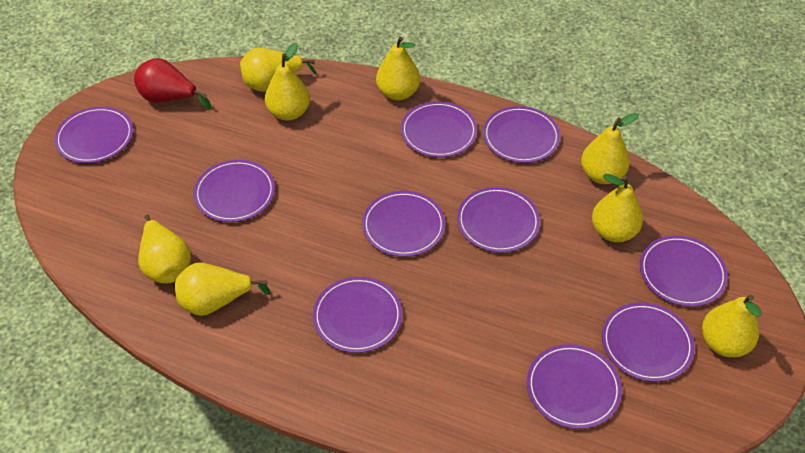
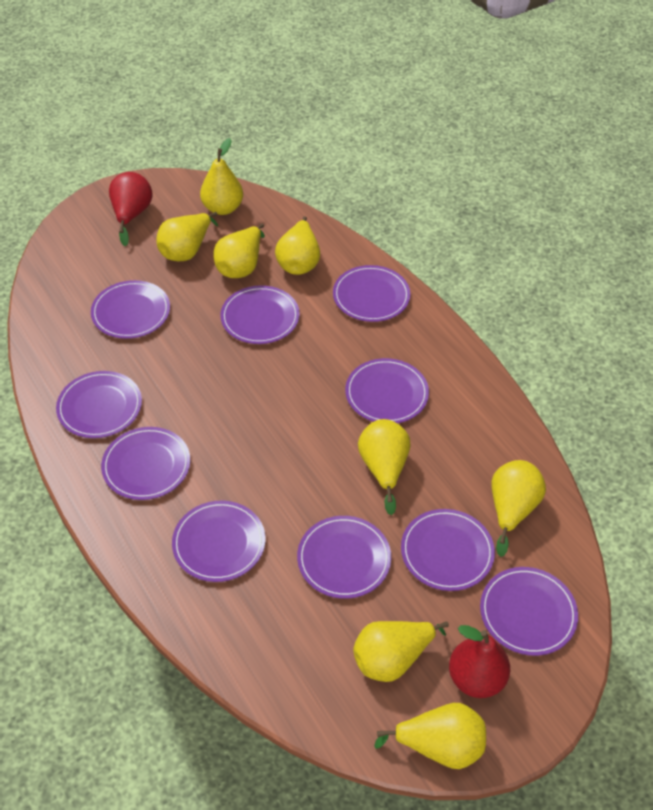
red pear: 1 -> 2

